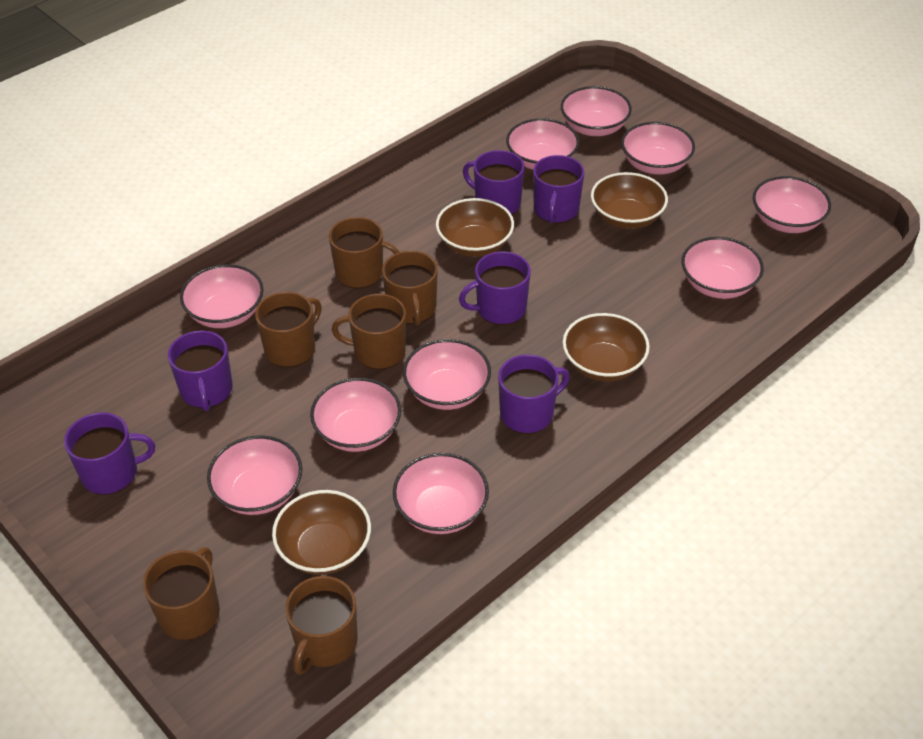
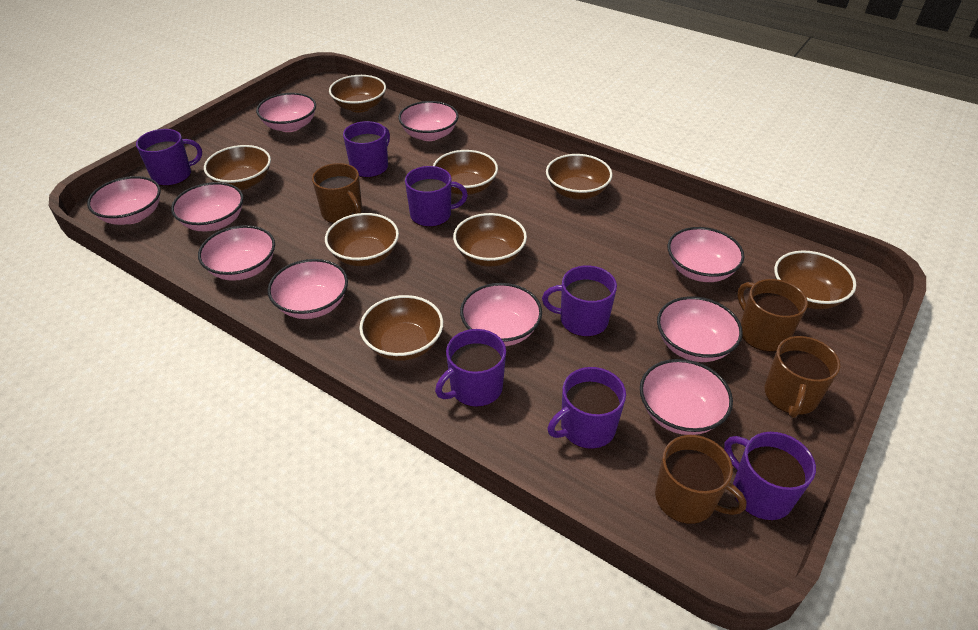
brown bowl: 4 -> 8
brown mug: 6 -> 4
purple mug: 6 -> 7

